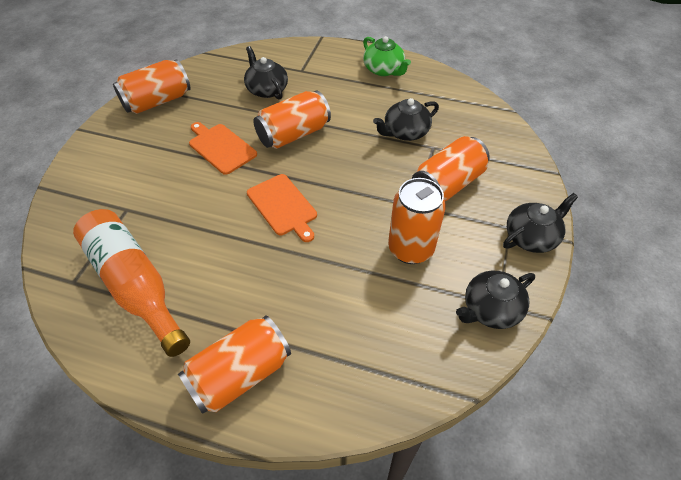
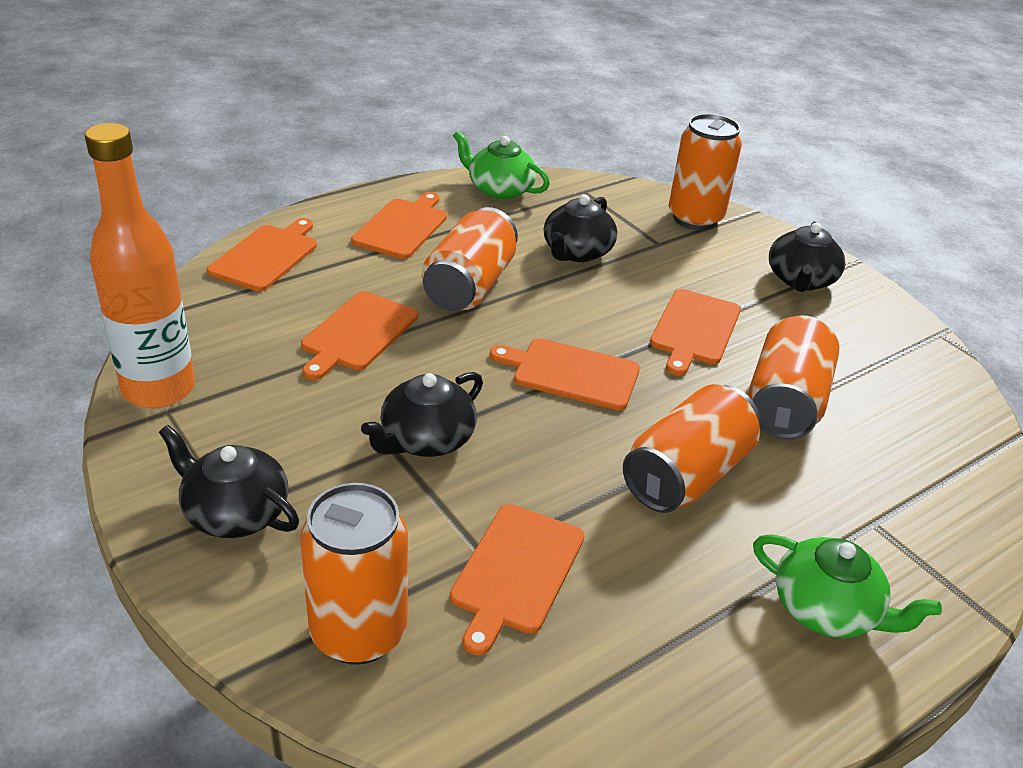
green teapot: 1 -> 2
orange cutting board: 2 -> 6

